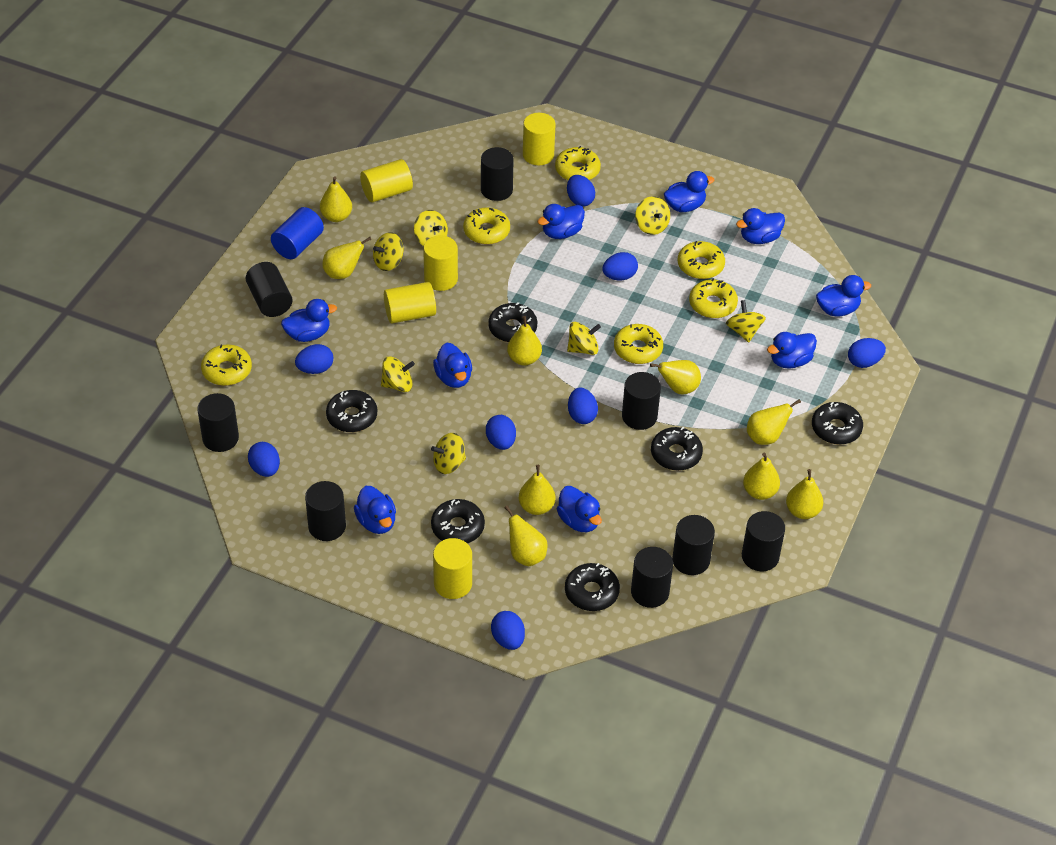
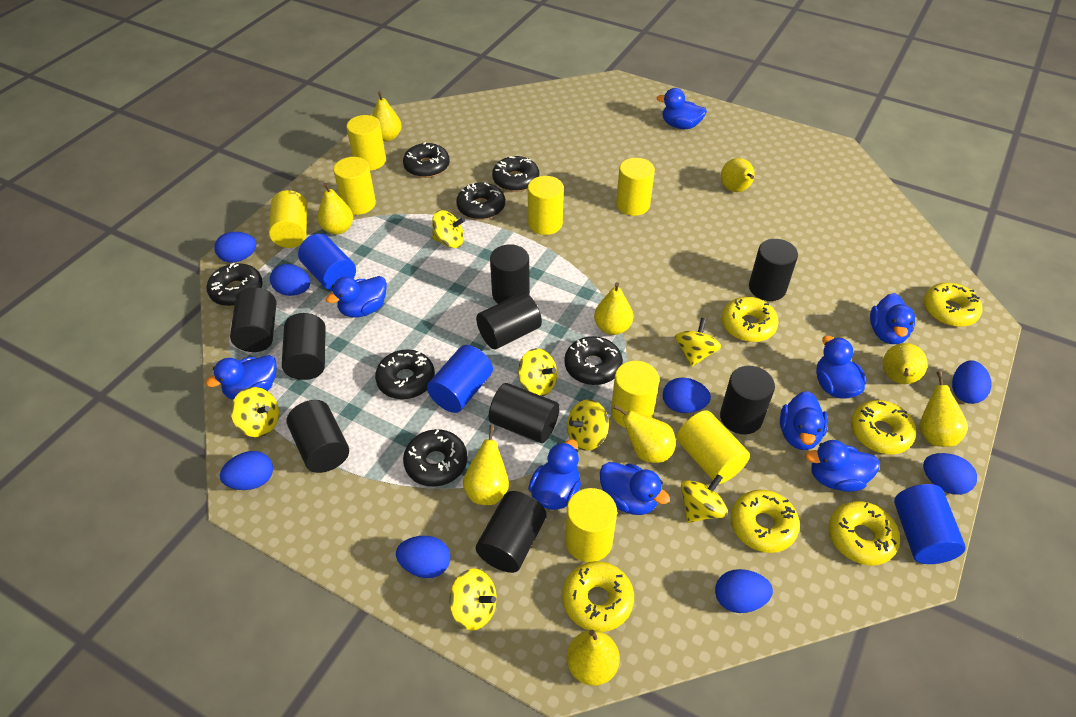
black cylinder: 8 -> 9
black donut: 6 -> 7
blue cylinder: 1 -> 3
yellow cylinder: 5 -> 8

